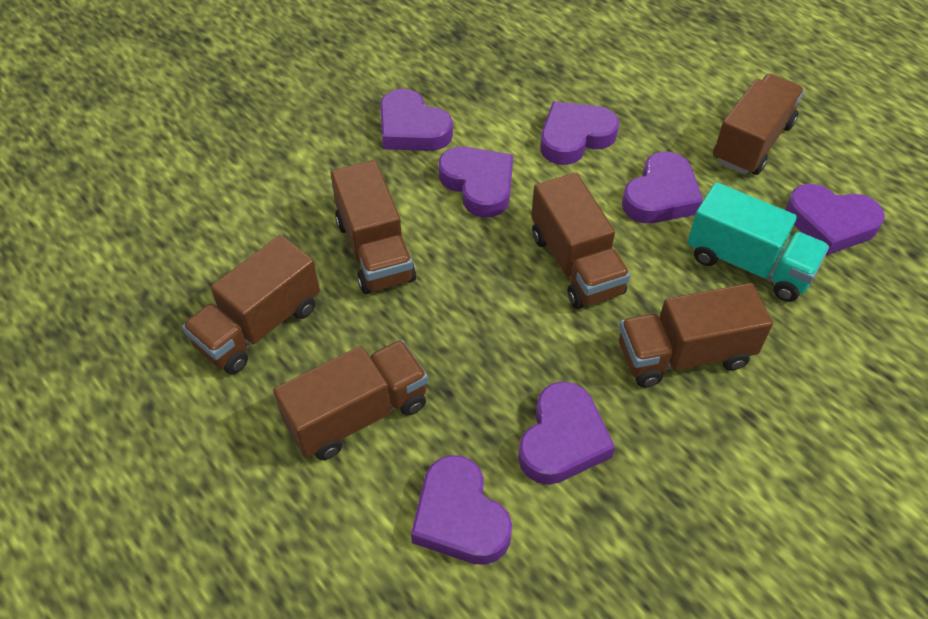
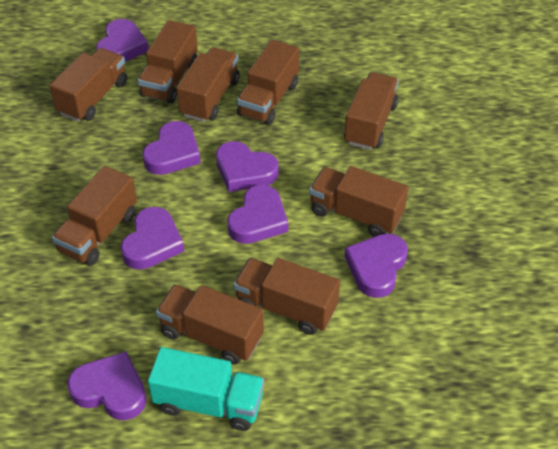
brown truck: 6 -> 9

